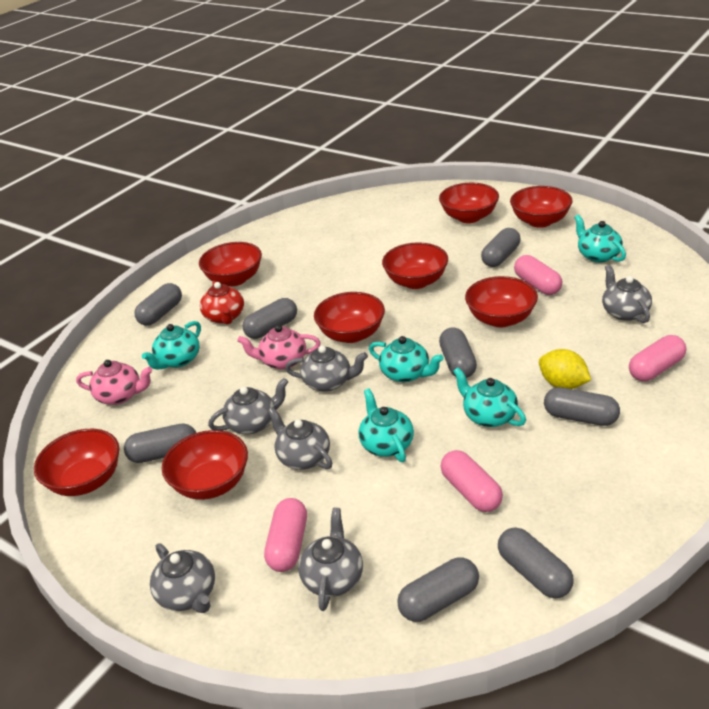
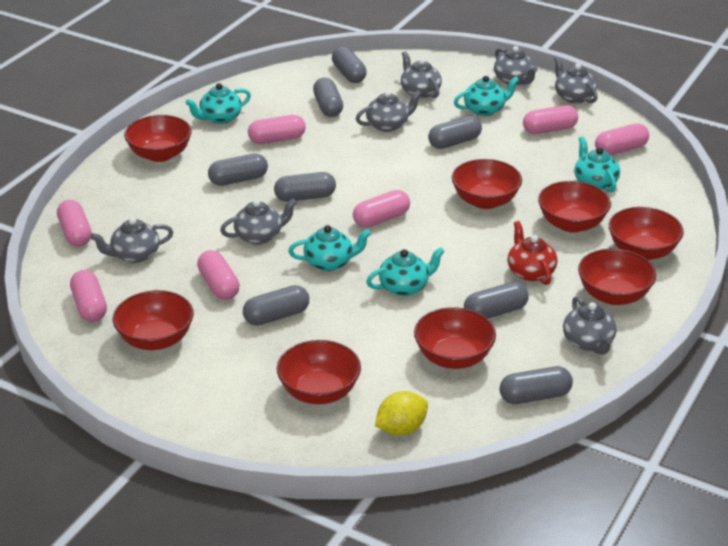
grey teapot: 6 -> 7
pink capsule: 4 -> 7
pink teapot: 2 -> 0

